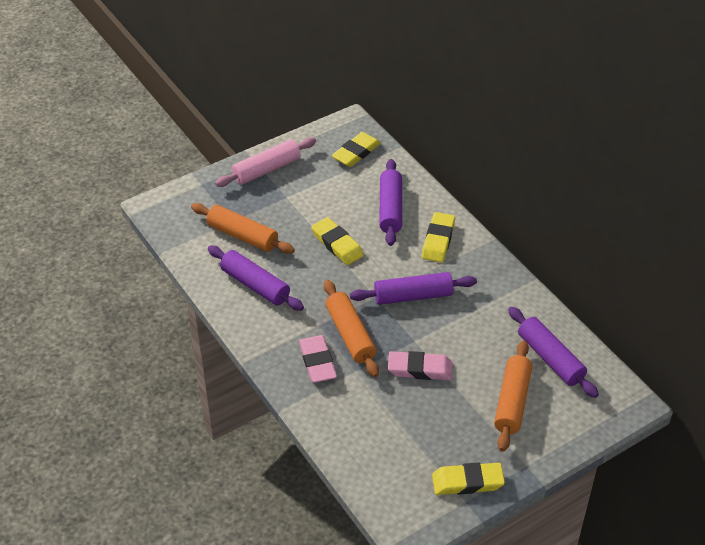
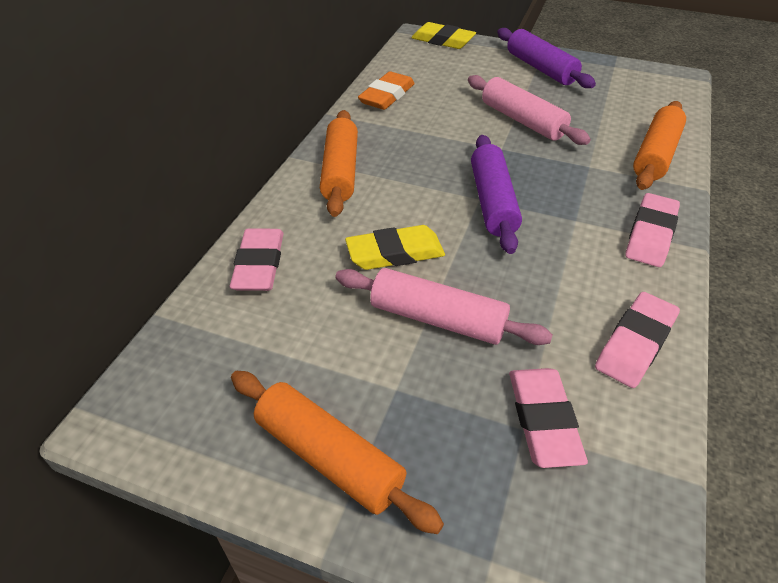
orange eraser: 0 -> 1
pink eraser: 2 -> 4
pink rolling pin: 1 -> 2
purple rolling pin: 4 -> 2
yellow eraser: 4 -> 2

